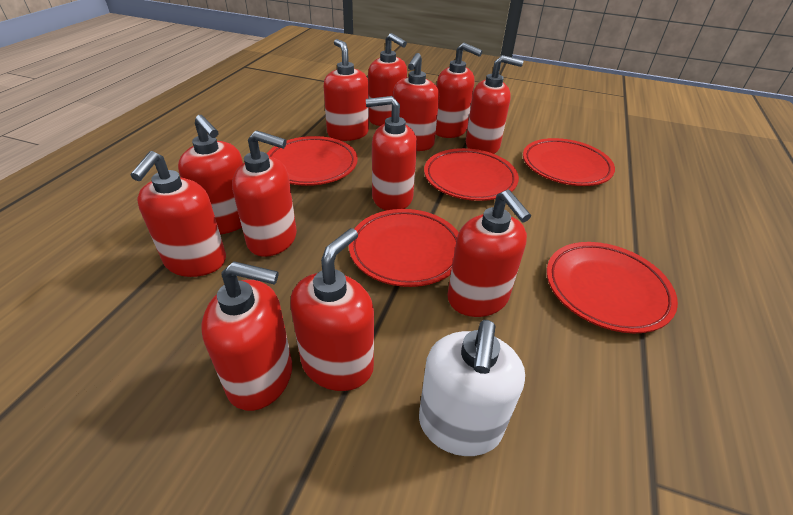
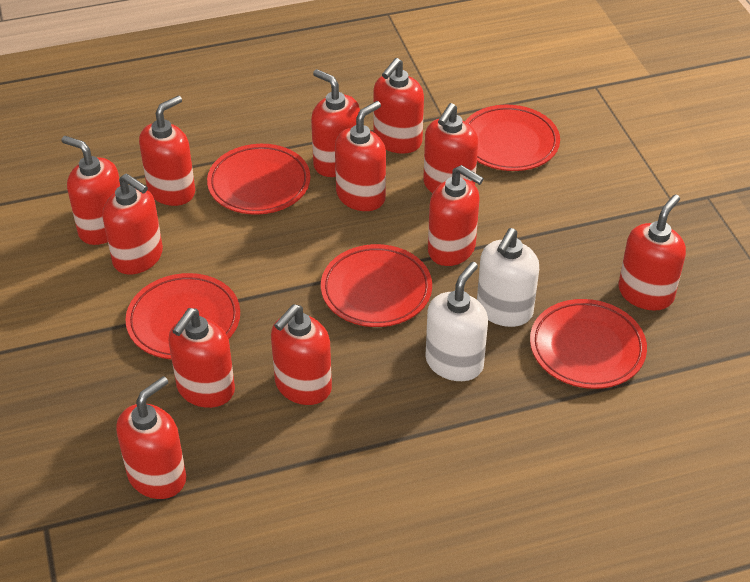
white soap dispenser: 1 -> 2

